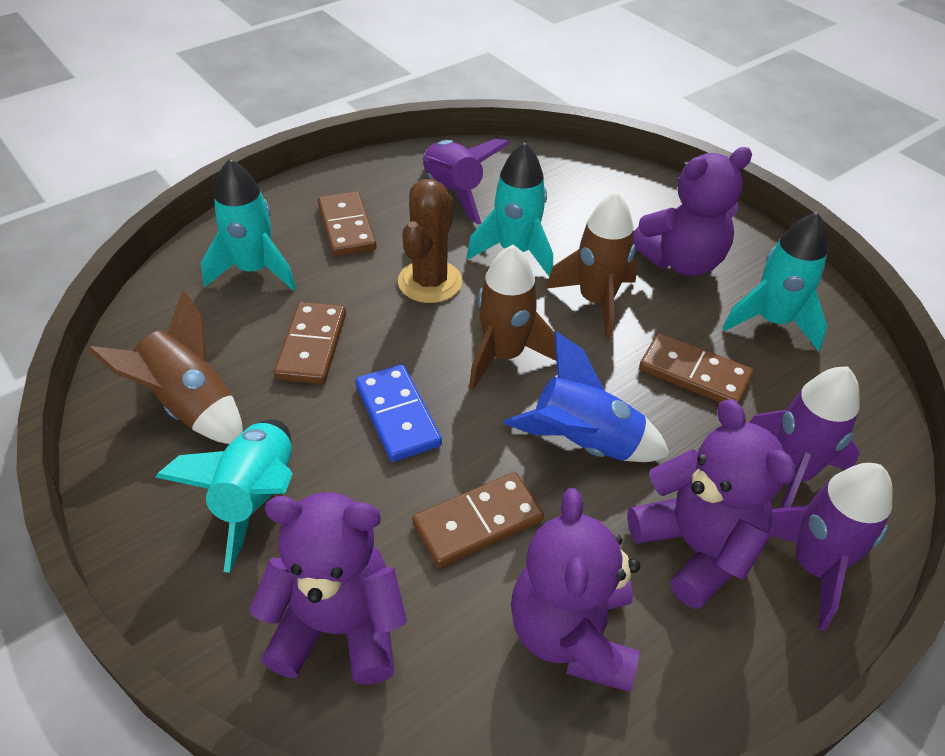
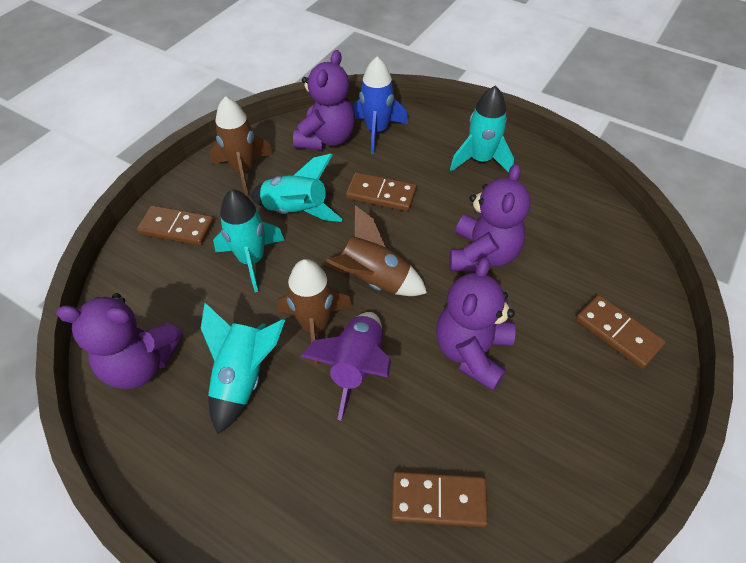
blue domino: 1 -> 0
brown cactus: 1 -> 0
purple rocket: 3 -> 1

